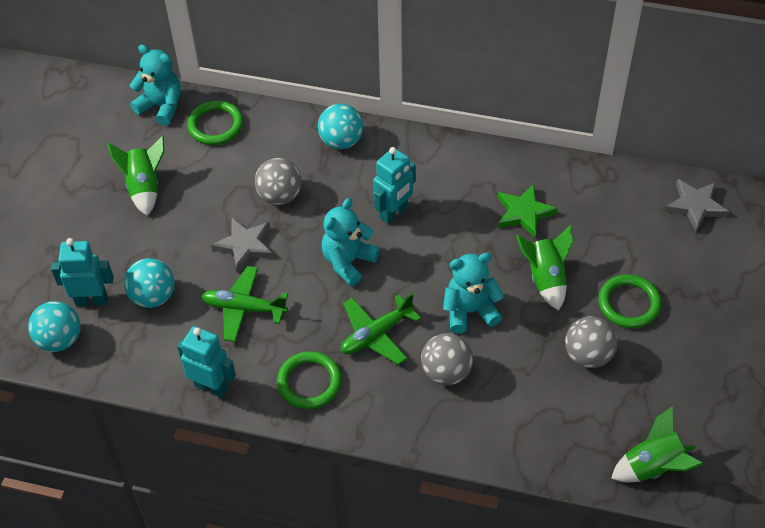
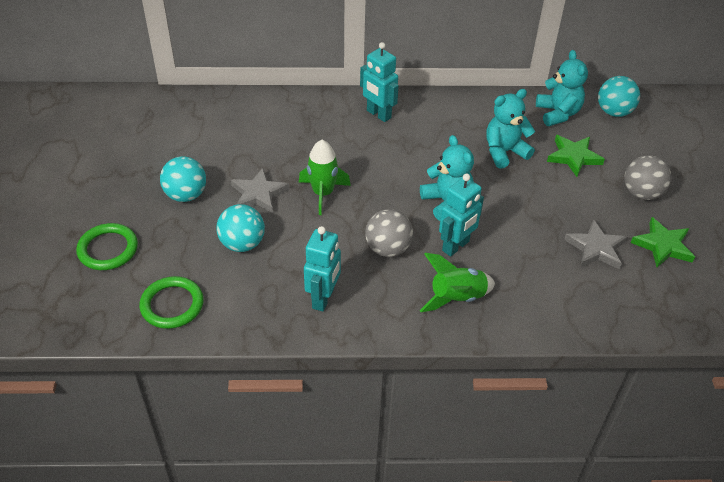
green plane: 2 -> 0
green ring: 3 -> 2
green rocket: 3 -> 2
green star: 1 -> 2
grey ball: 3 -> 2

